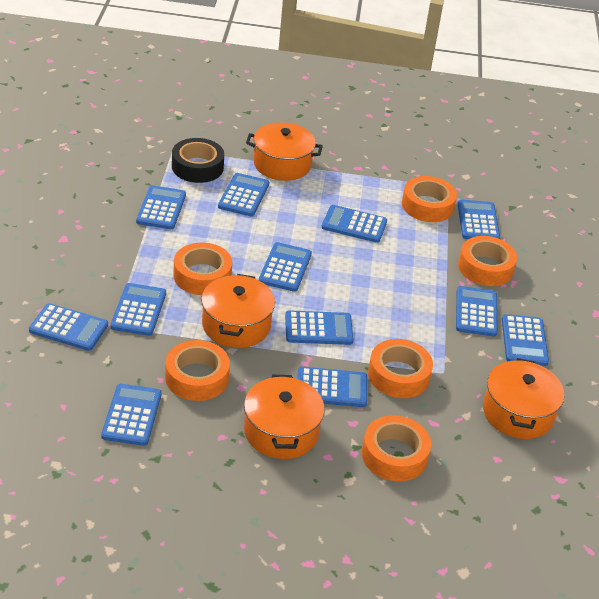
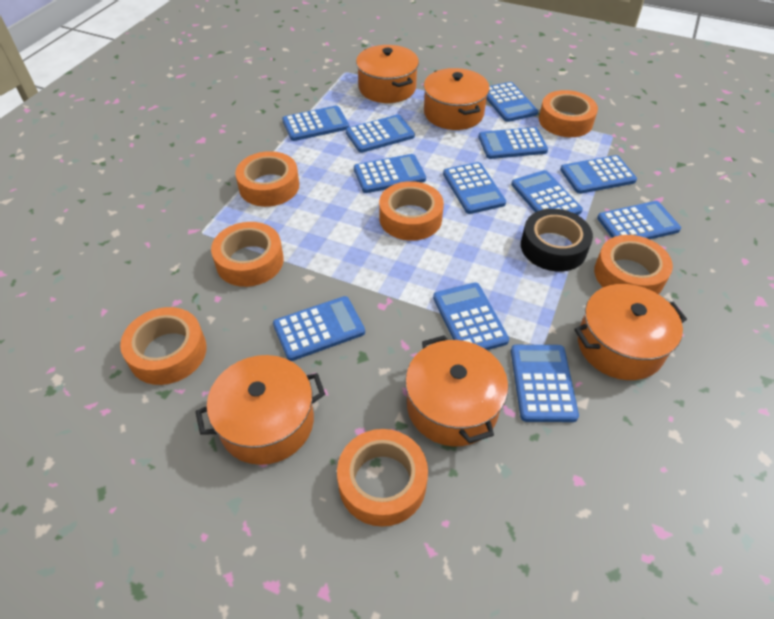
orange pot: 4 -> 5
orange tape: 6 -> 7

